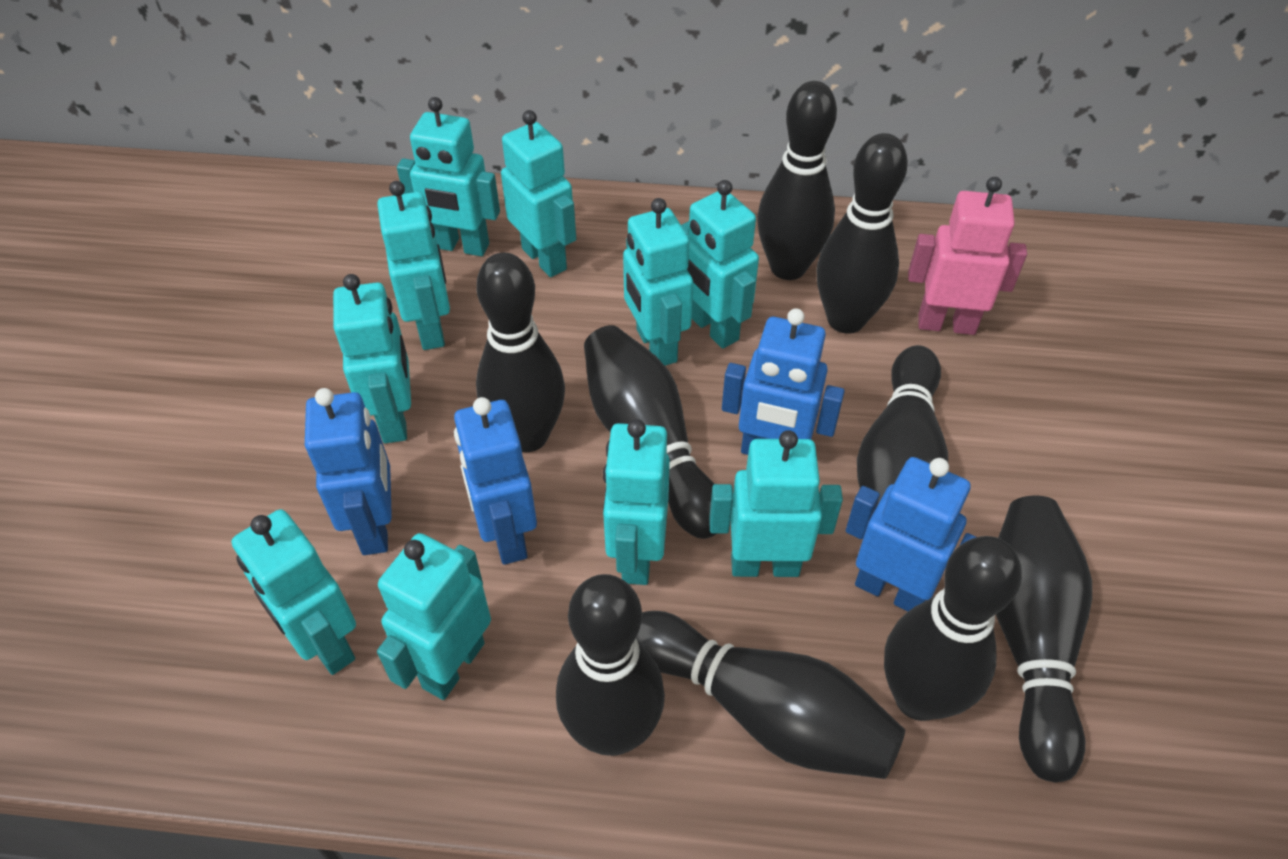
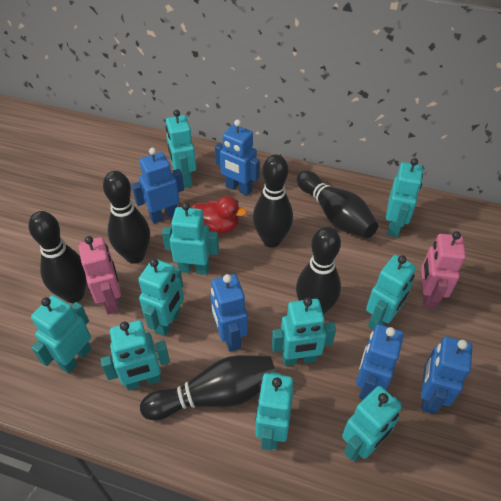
black bowling pin: 9 -> 6
blue robot: 4 -> 5
pink robot: 1 -> 2
red duck: 0 -> 1

